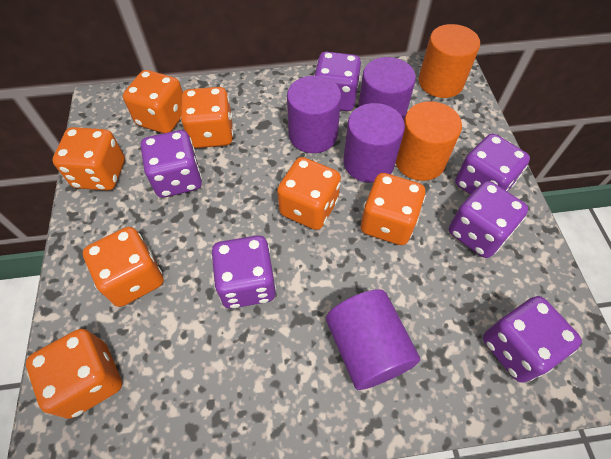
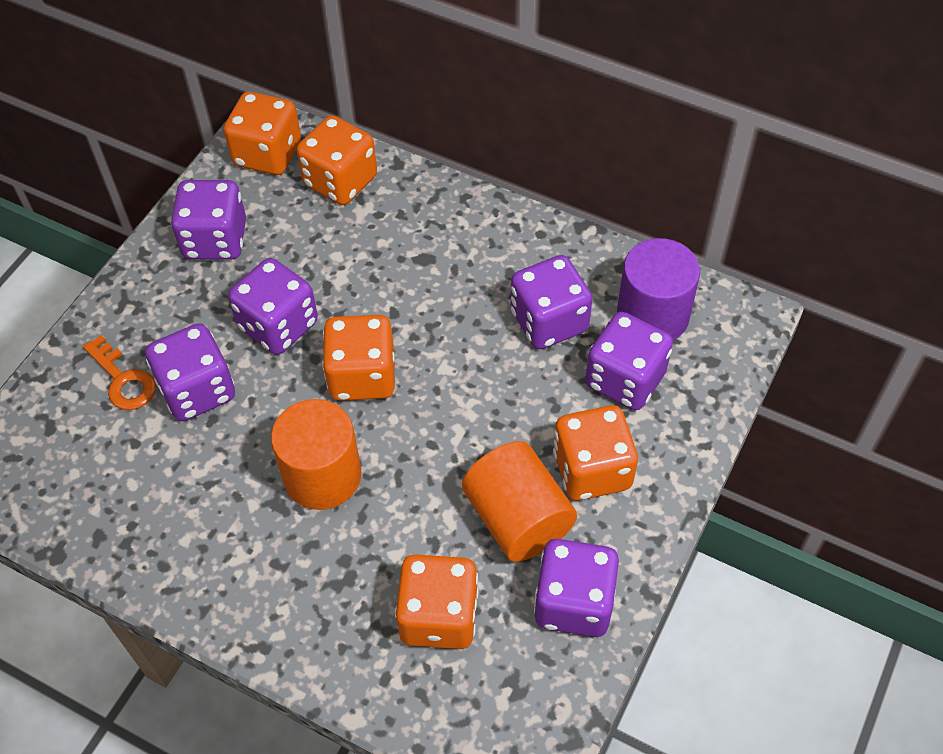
orange dice: 7 -> 5
orange key: 0 -> 1
purple cylinder: 4 -> 1

